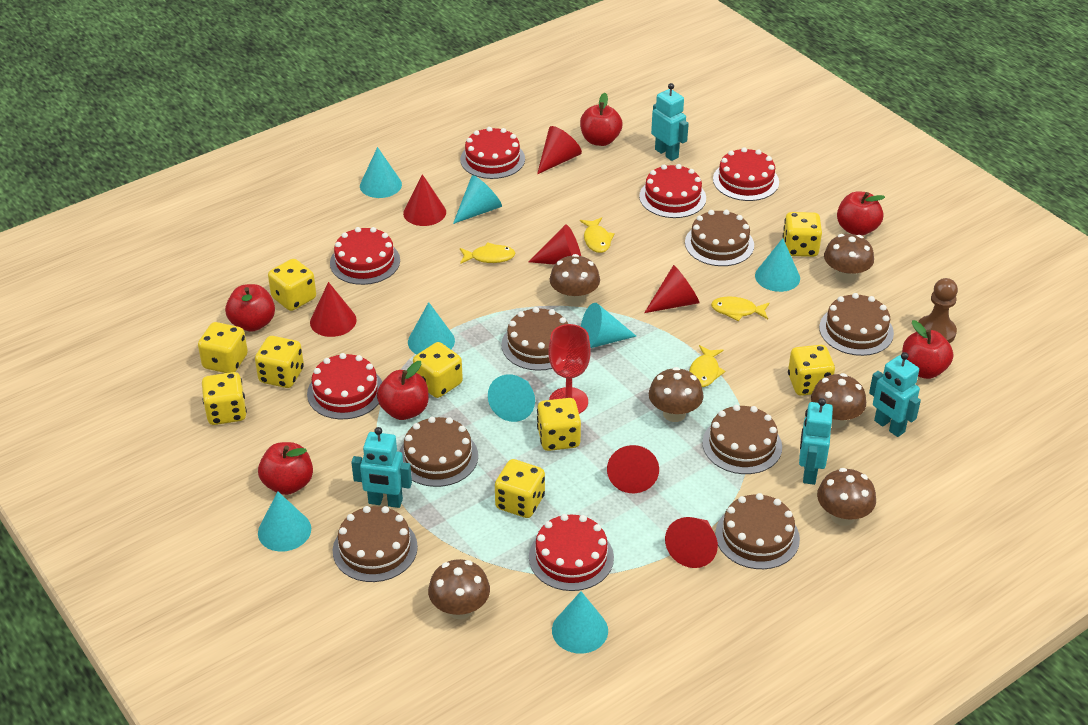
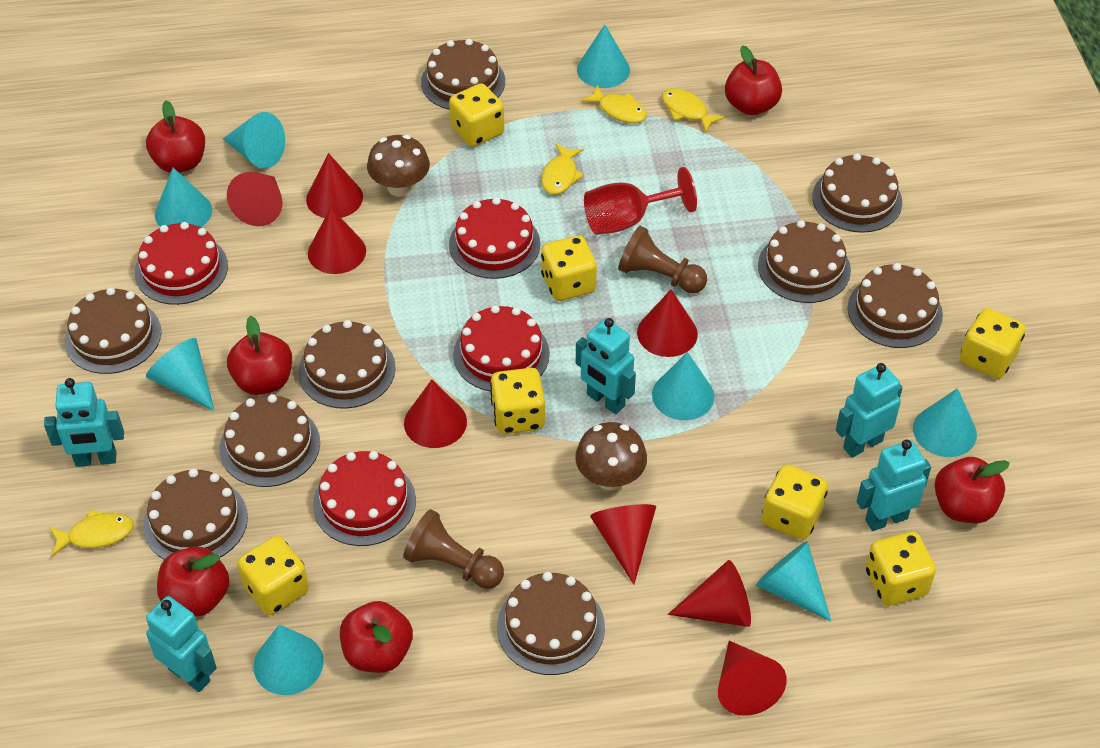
brown cake: 7 -> 9
brown mushroom: 6 -> 2
brown pawn: 1 -> 2
red cake: 6 -> 4
red cone: 7 -> 8
turquoise robot: 4 -> 5
yellow dice: 9 -> 7

